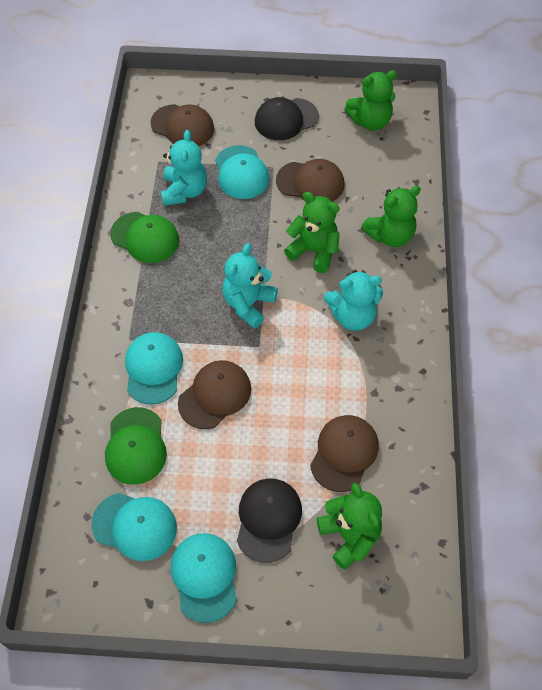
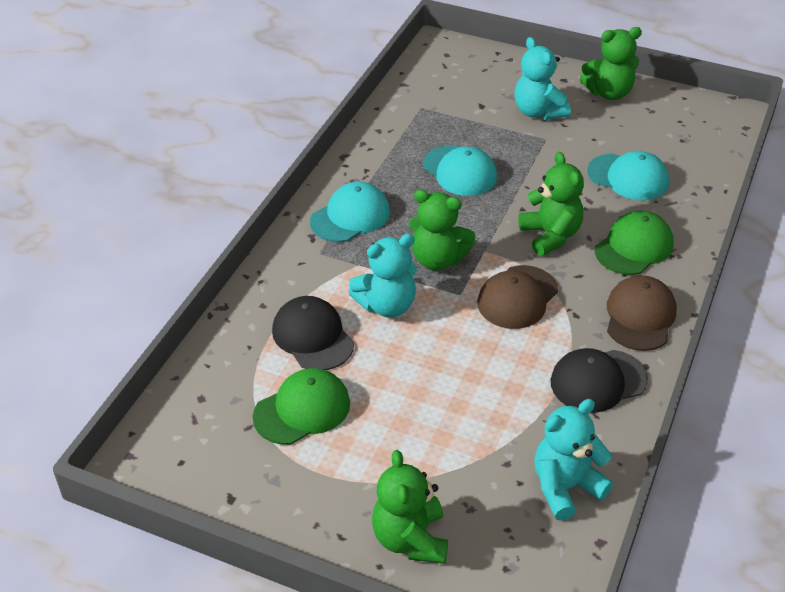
brown cap: 4 -> 2
turquoise cap: 4 -> 3

